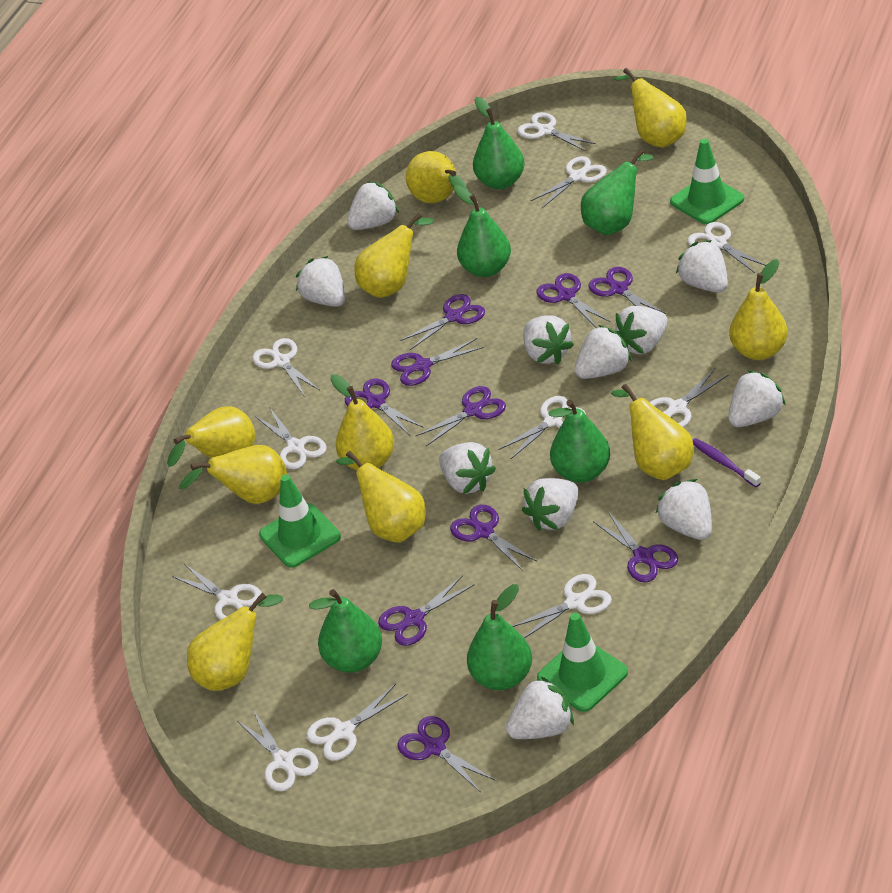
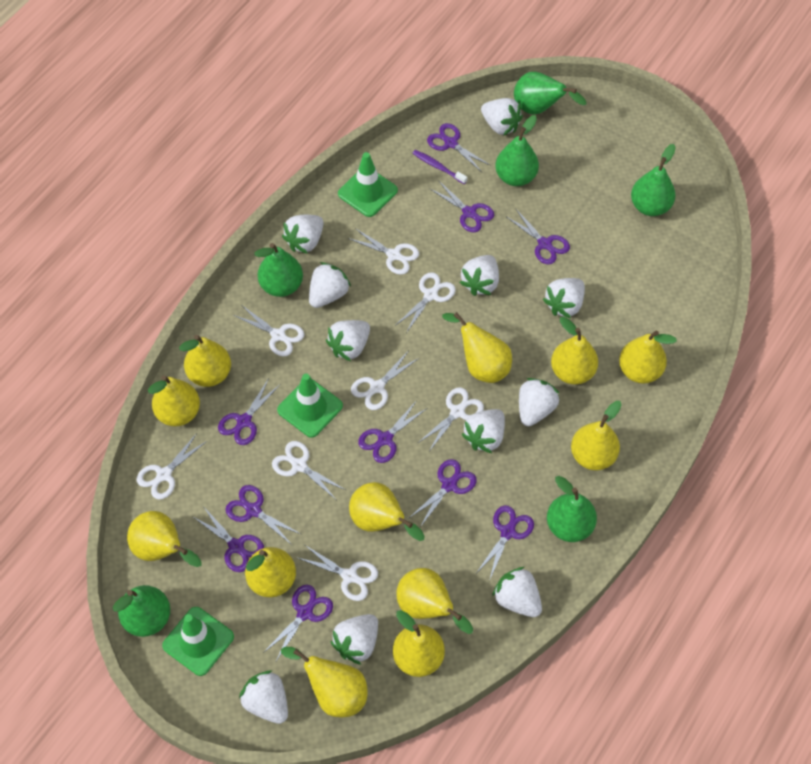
white scissors: 11 -> 8
yellow pear: 10 -> 12

